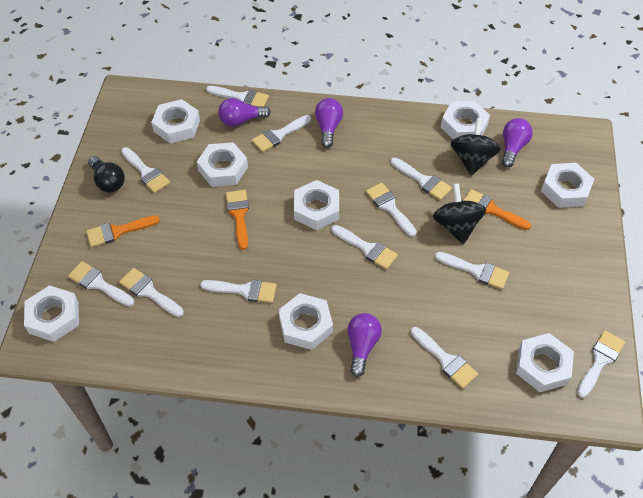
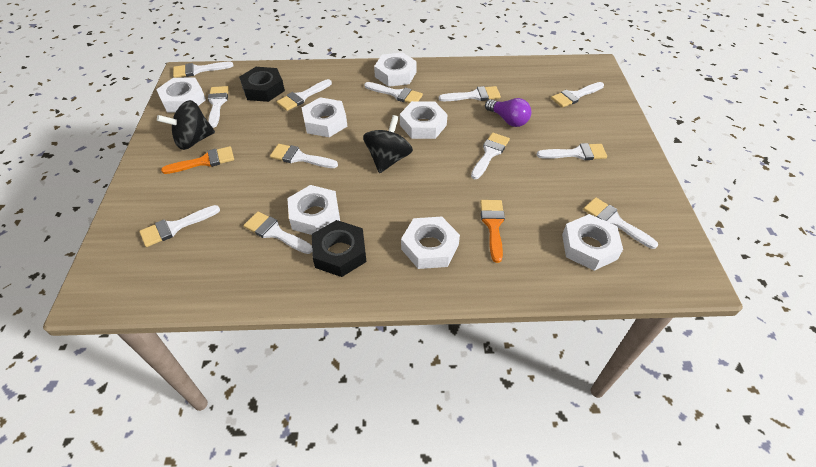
black light bulb: 1 -> 0
black nut: 0 -> 2
orange brush: 3 -> 2
purple light bulb: 4 -> 1
white nut: 8 -> 7

